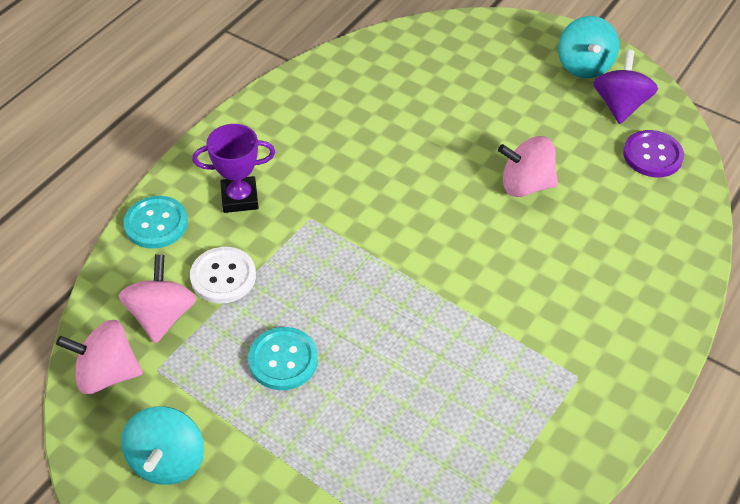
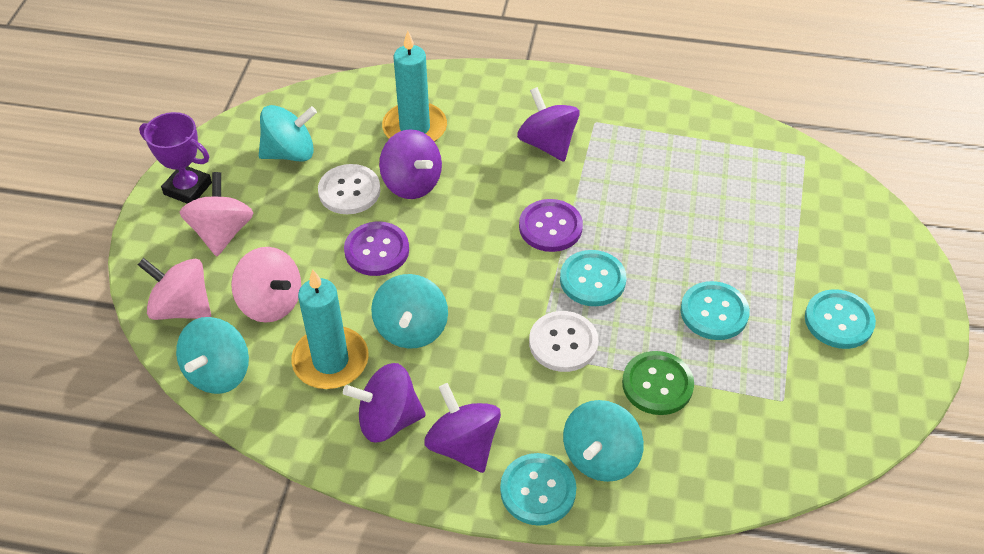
green button: 0 -> 1
purple button: 1 -> 2
purple spinning top: 1 -> 4
turquoise button: 2 -> 4
turquoise candle: 0 -> 2
turquoise spinning top: 2 -> 4
white button: 1 -> 2

